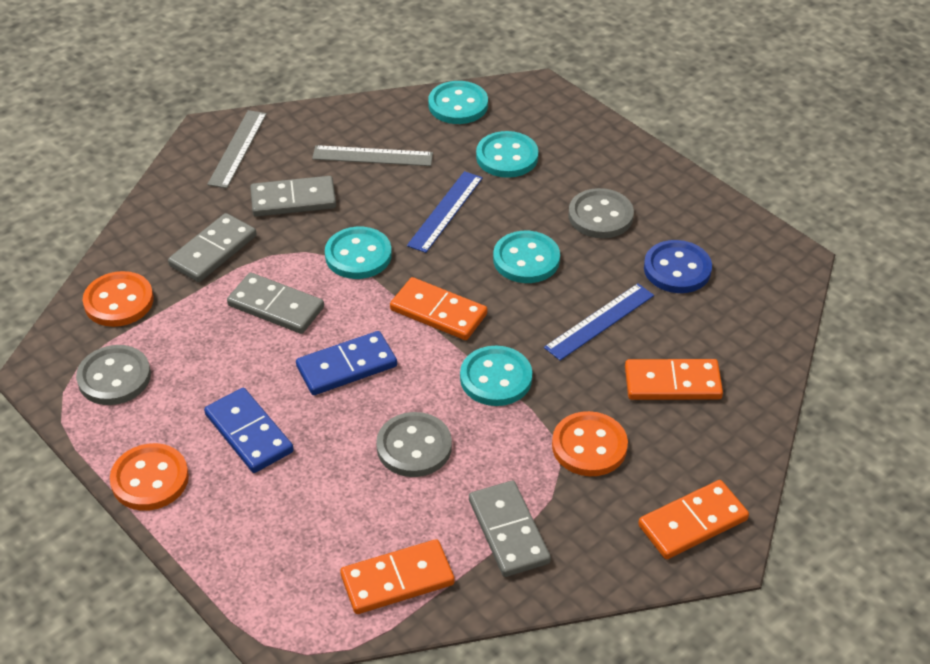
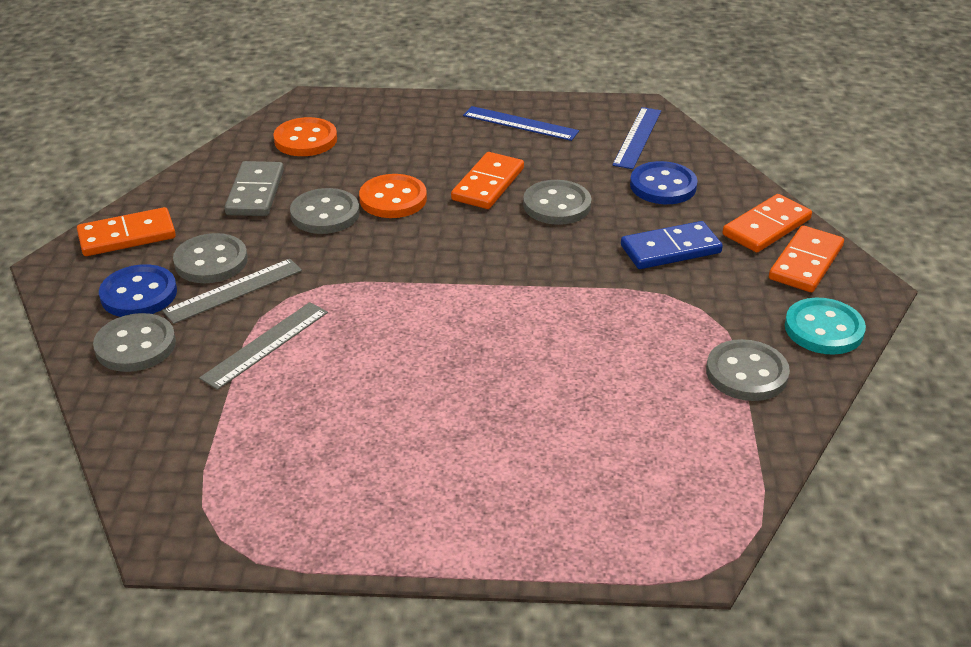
blue button: 1 -> 2
blue domino: 2 -> 1
grey button: 3 -> 5
grey domino: 4 -> 1
orange button: 3 -> 2
turquoise button: 5 -> 1

